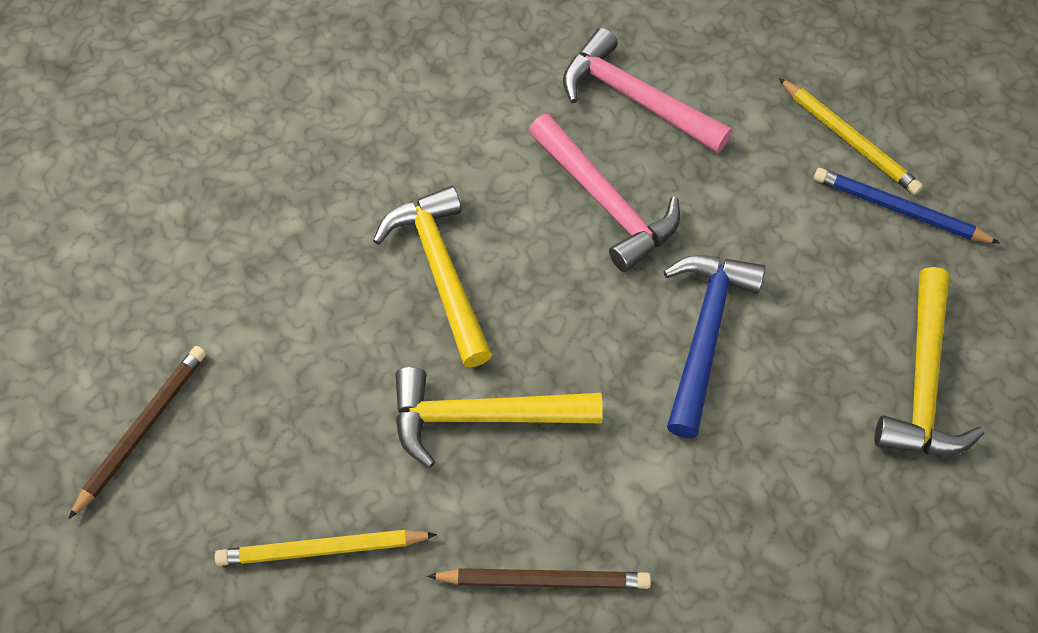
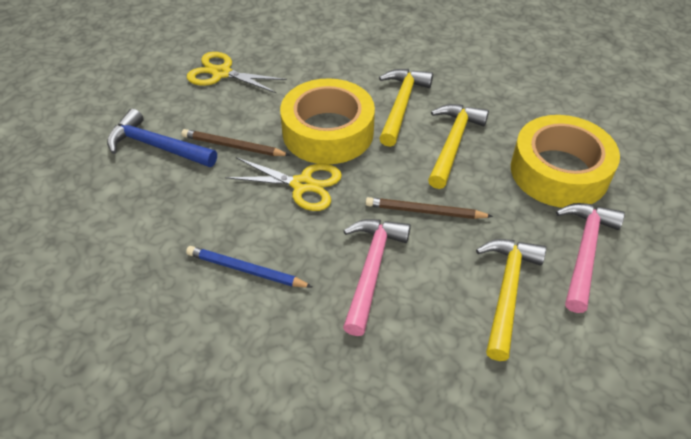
yellow pencil: 2 -> 0
yellow scissors: 0 -> 2
yellow tape: 0 -> 2

